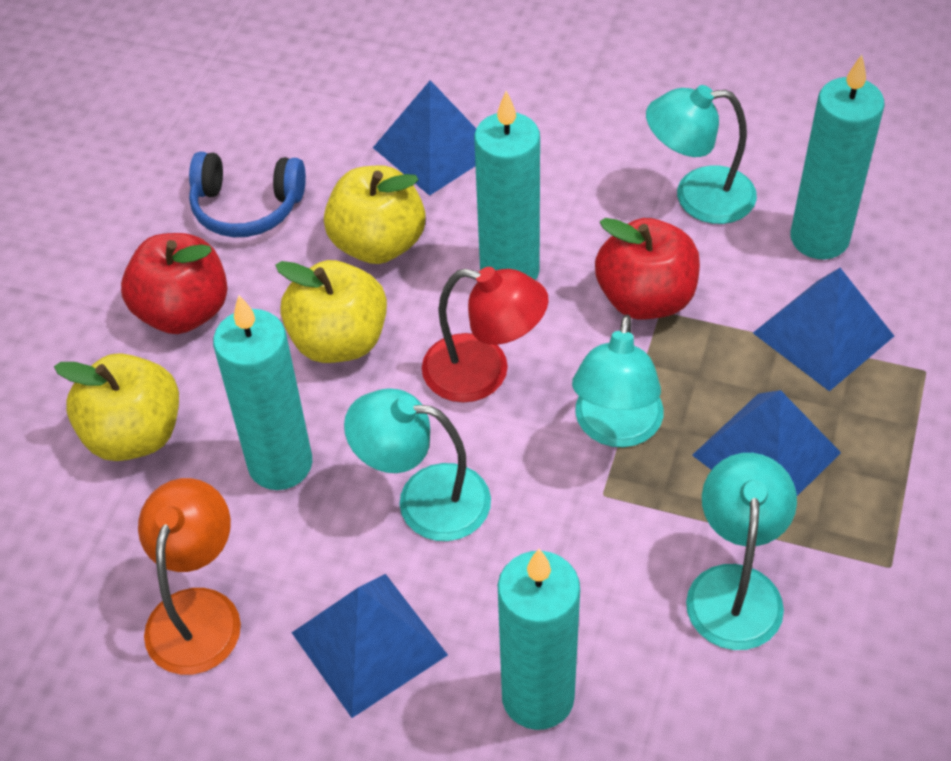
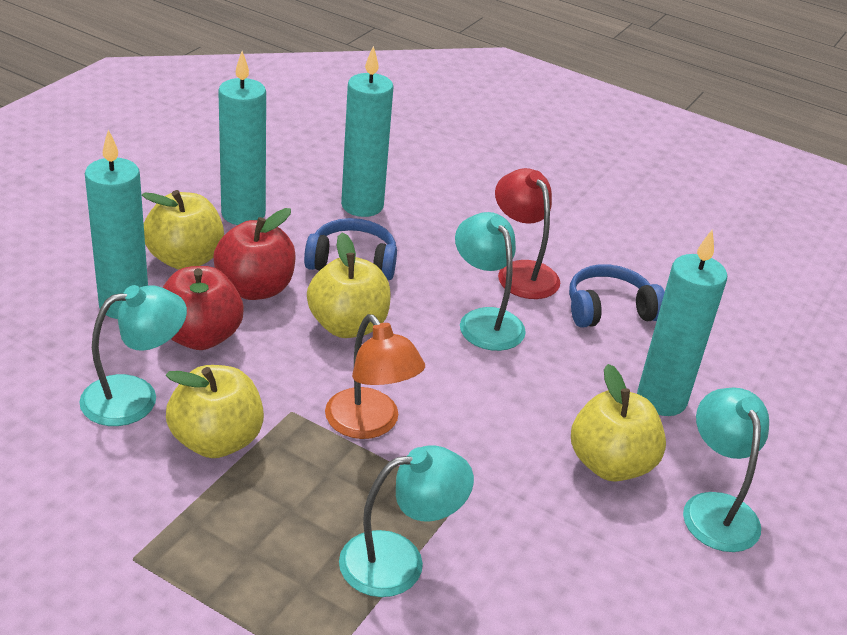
blue headphones: 1 -> 2
blue pyramid: 4 -> 0
yellow apple: 3 -> 4

